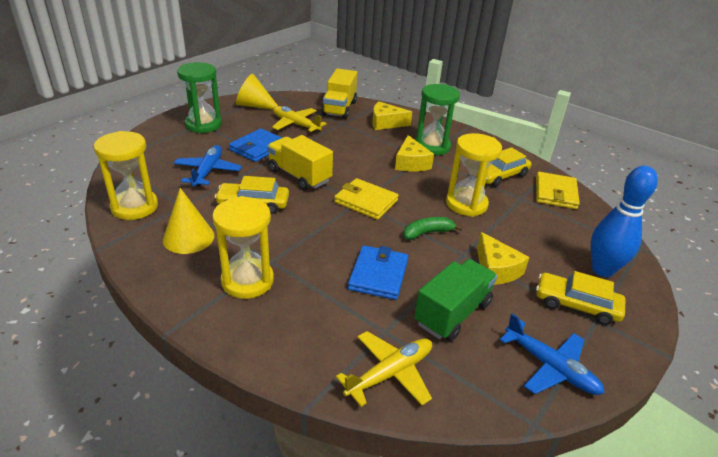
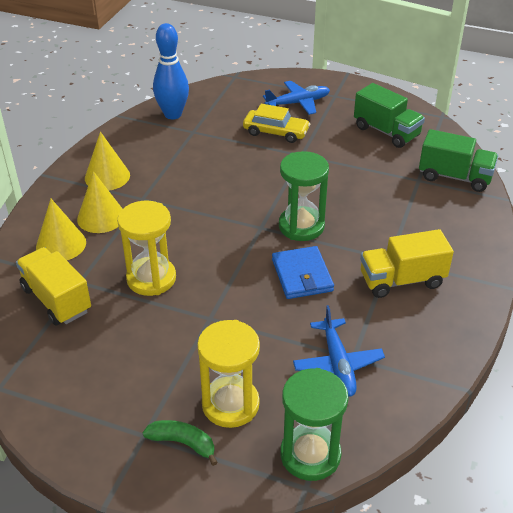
blue wallet: 2 -> 1
green truck: 1 -> 2
yellow car: 3 -> 1
yellow cheese: 3 -> 0
yellow cone: 2 -> 3
yellow hourglass: 3 -> 2
yellow plane: 2 -> 0
yellow wallet: 2 -> 0

